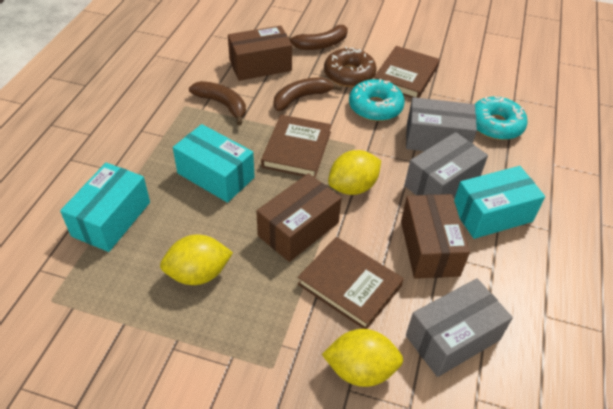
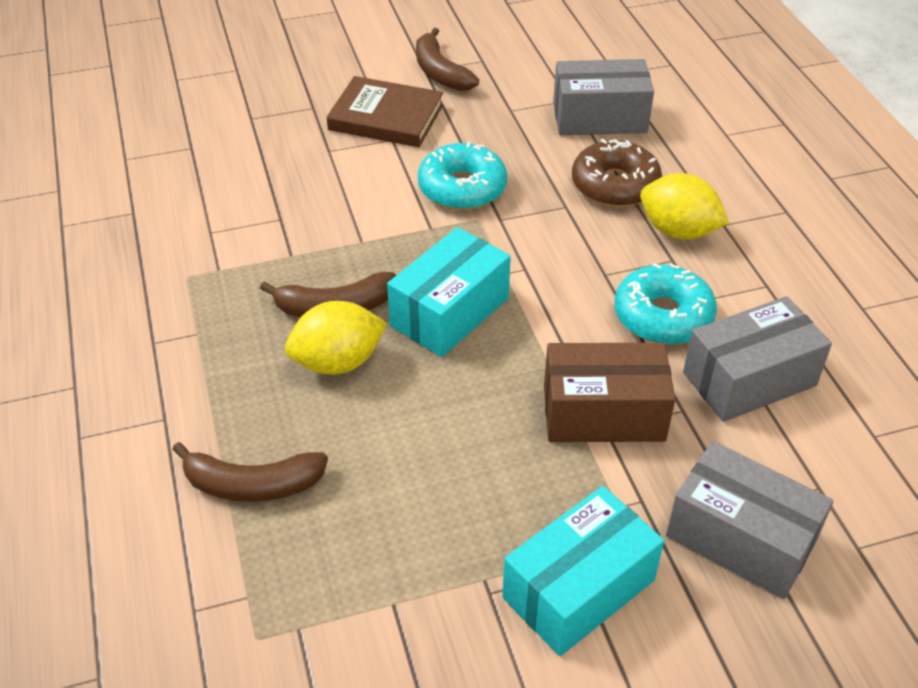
brown book: 3 -> 1
brown box: 3 -> 1
turquoise box: 3 -> 2
yellow lemon: 3 -> 2

